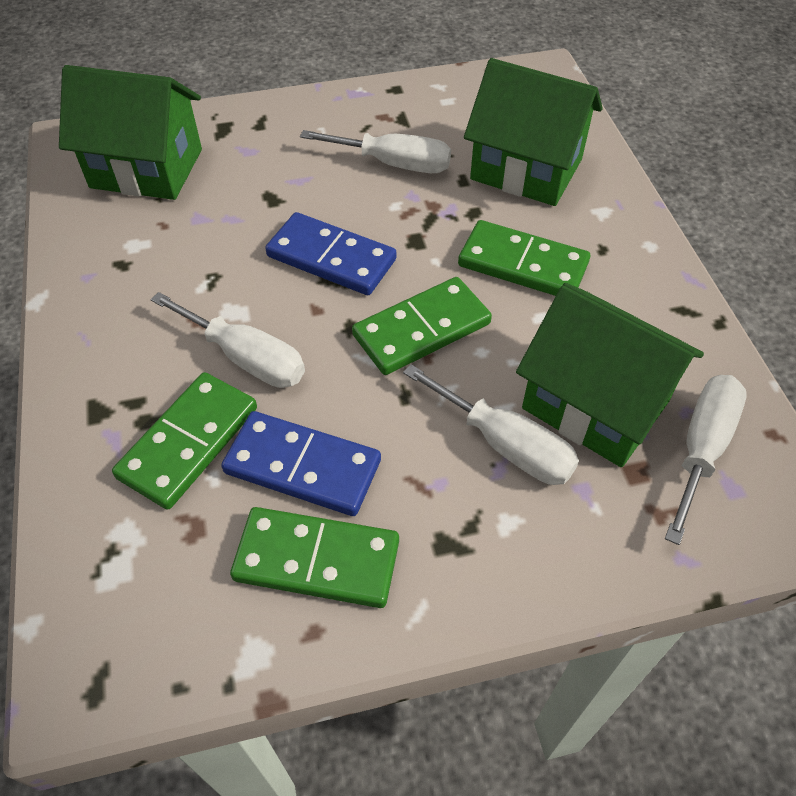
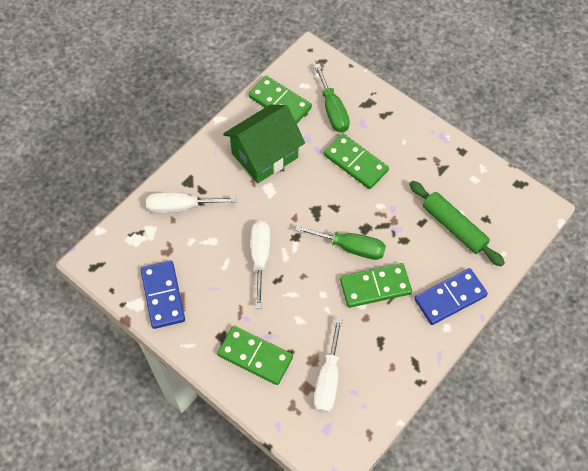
green house: 3 -> 1
green rolling pin: 0 -> 1
green screwdriver: 0 -> 2
white screwdriver: 4 -> 3

